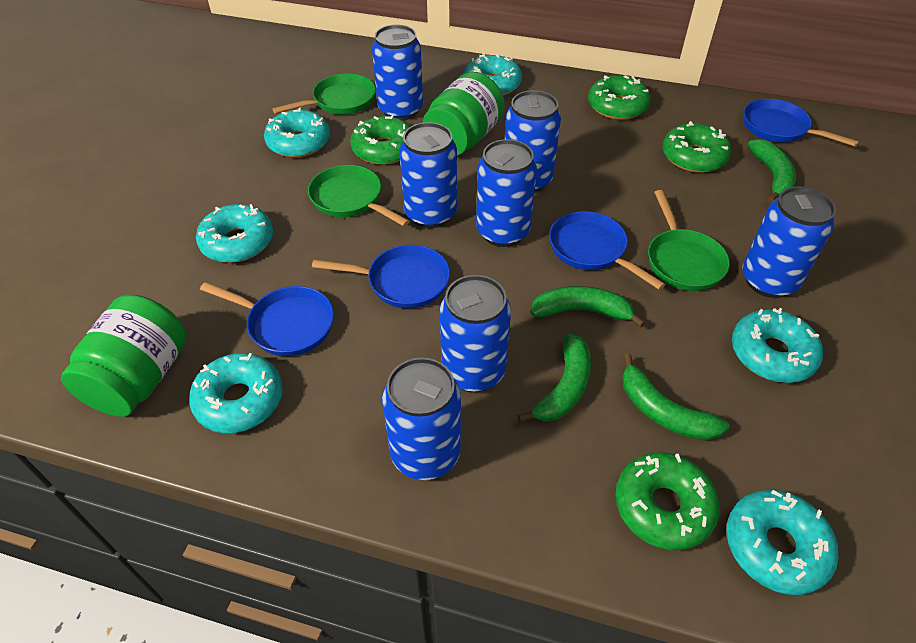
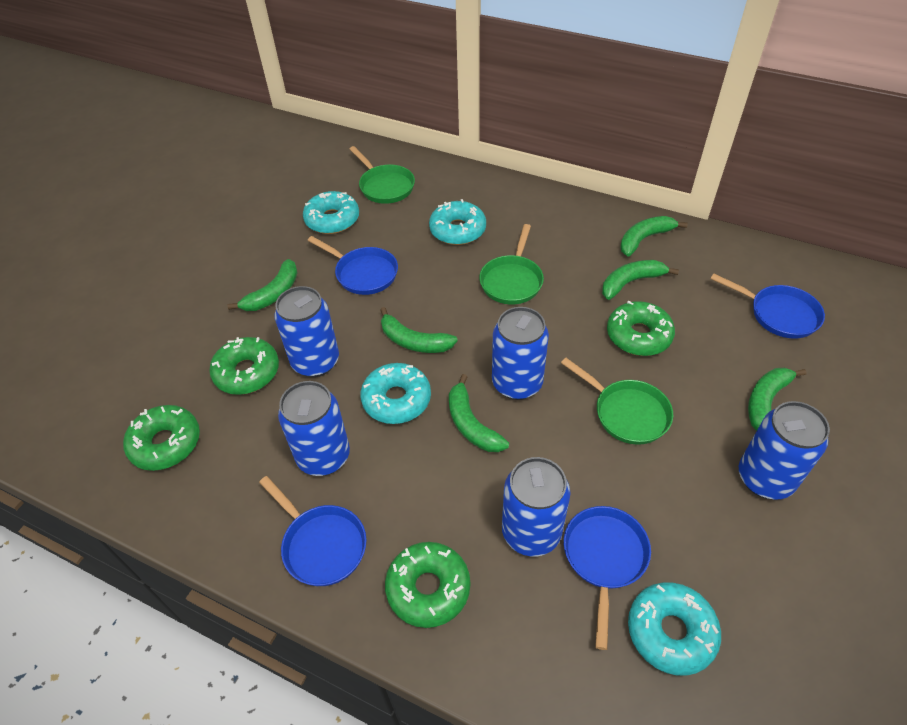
blue can: 7 -> 5
green banana: 4 -> 6
green jar: 2 -> 0
turquoise donut: 6 -> 4

